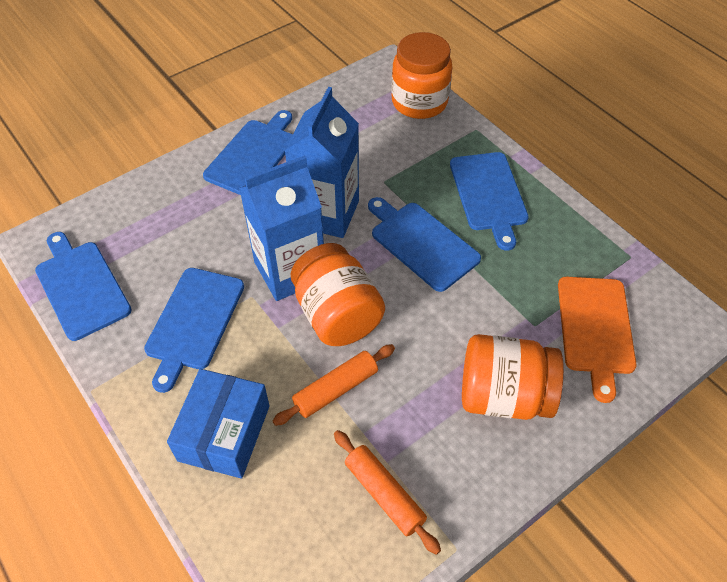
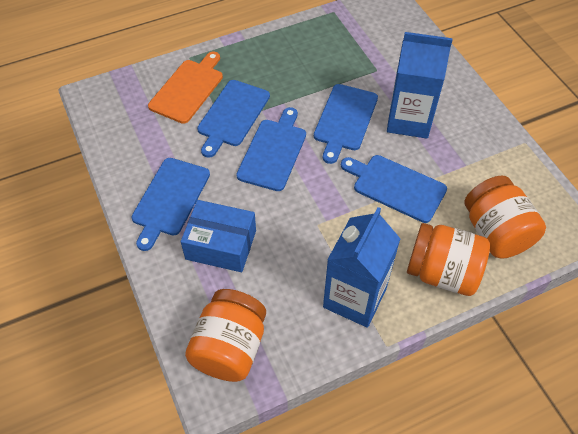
orange rolling pin: 2 -> 0

